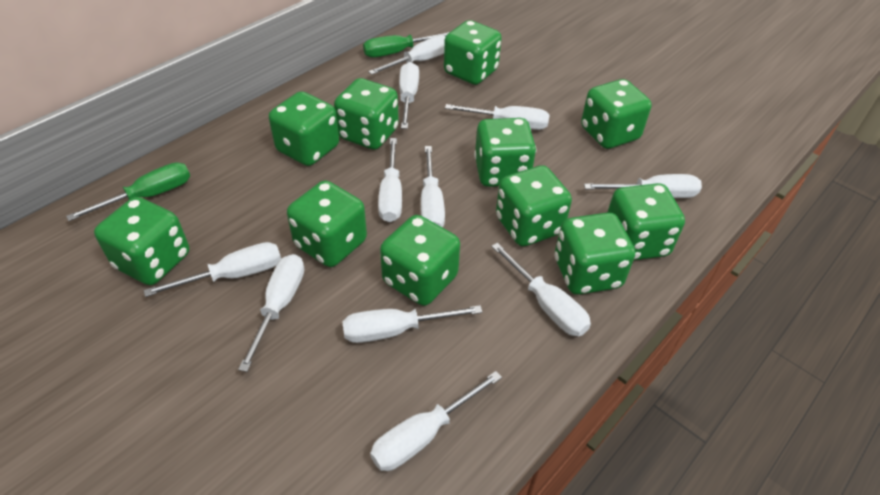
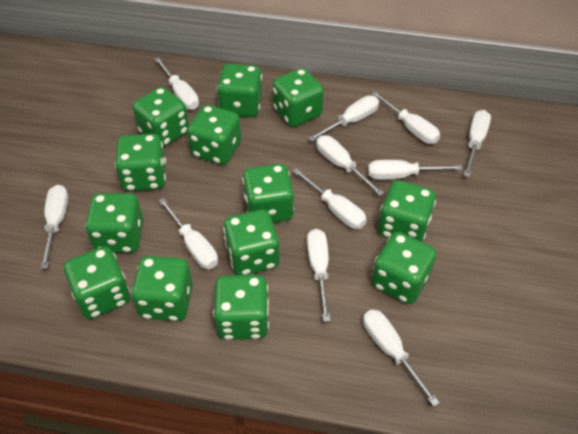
green dice: 11 -> 13
green screwdriver: 2 -> 0

